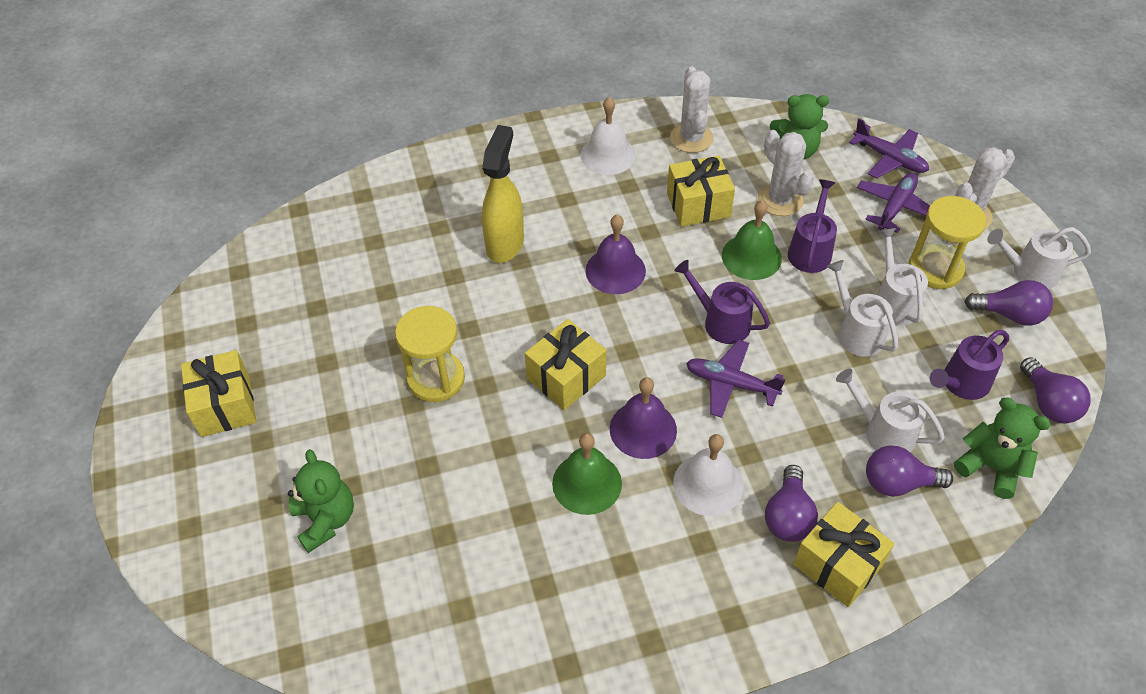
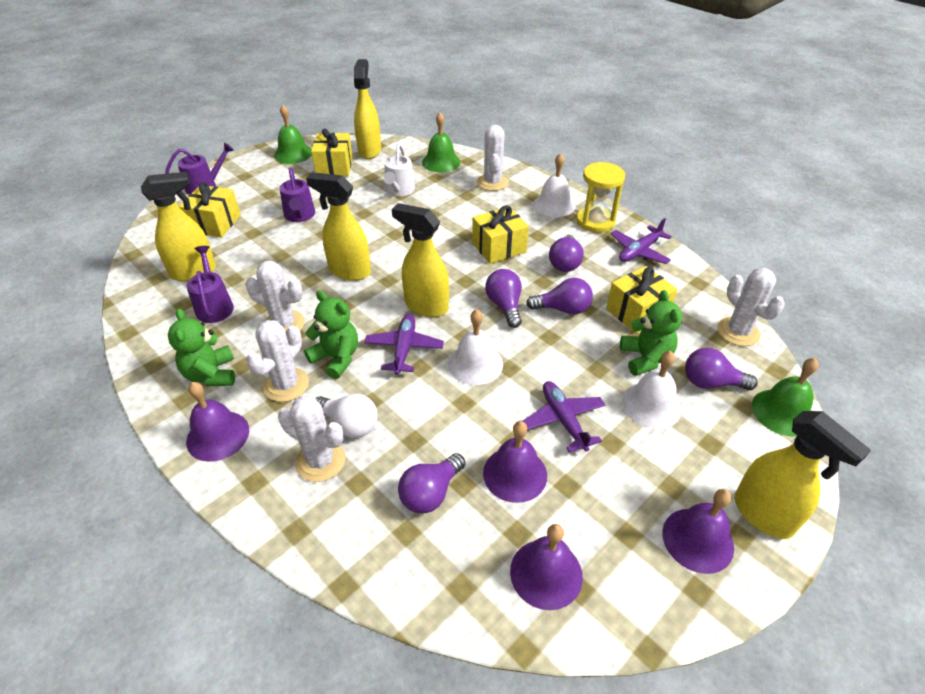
green bell: 2 -> 3
purple bell: 2 -> 4
purple light bulb: 4 -> 5
white bell: 2 -> 3
white cactus: 3 -> 5
white light bulb: 0 -> 1
white watering can: 4 -> 1
yellow hourglass: 2 -> 1
yellow spray bottle: 1 -> 5

